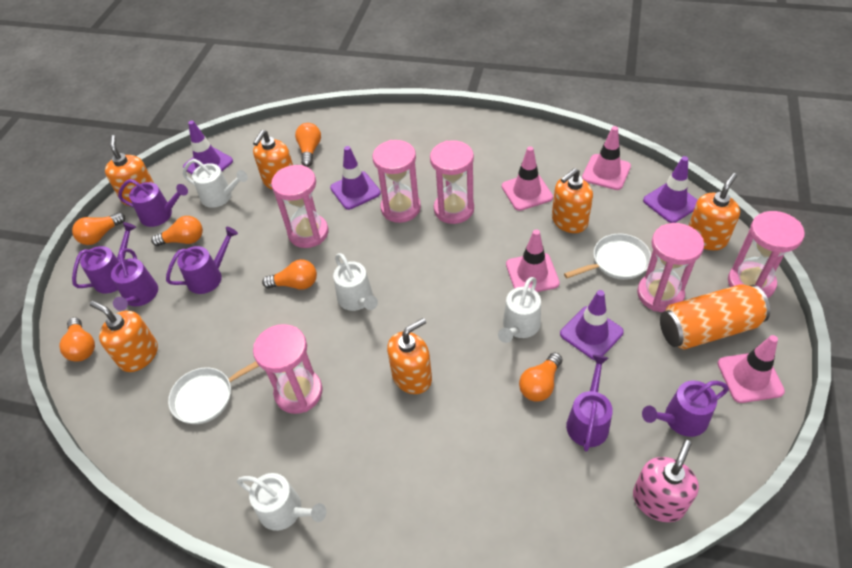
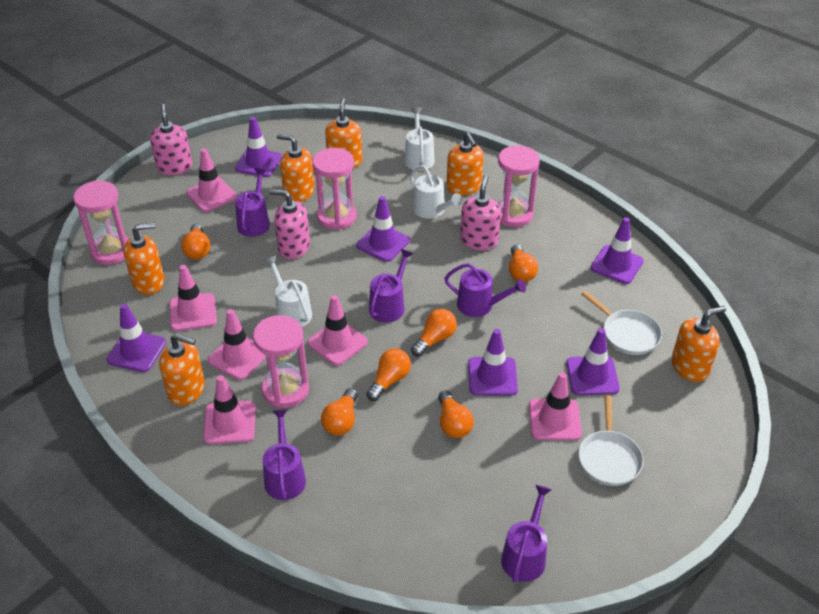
orange can: 1 -> 0
pink hourglass: 6 -> 4
pink soap dispenser: 1 -> 3
pink traffic cone: 4 -> 6
purple traffic cone: 4 -> 6
purple watering can: 6 -> 5
white watering can: 4 -> 3

